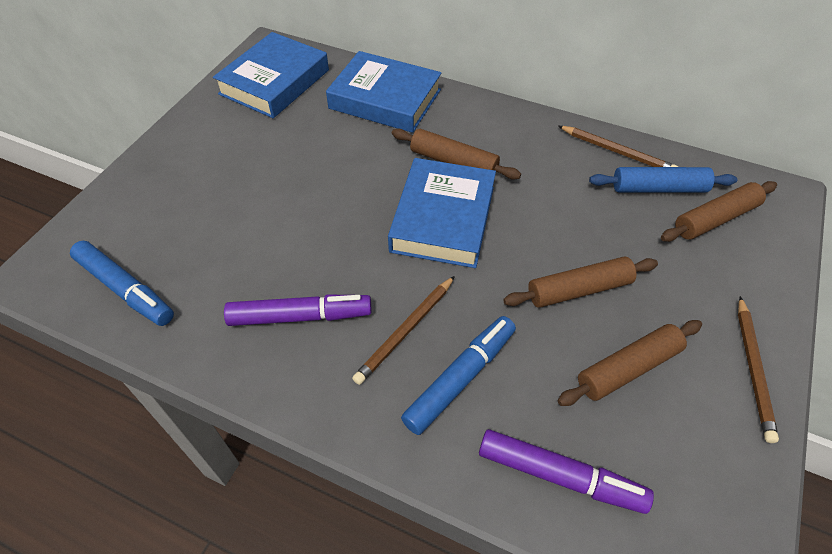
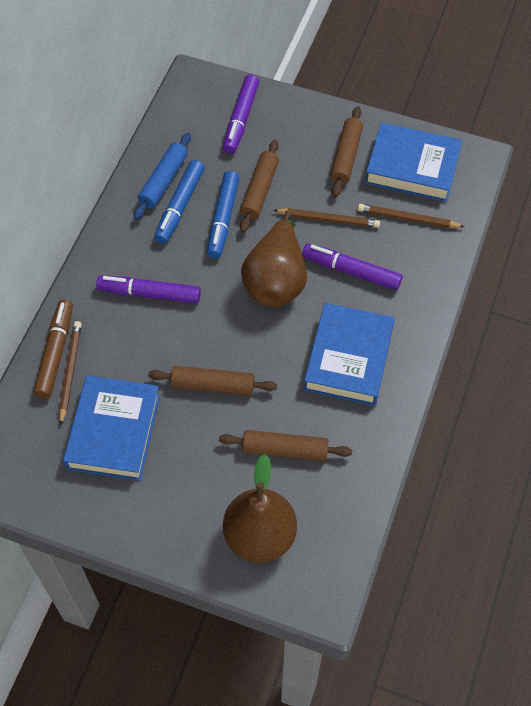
brown marker: 0 -> 1
brown pear: 0 -> 2
purple marker: 2 -> 3

